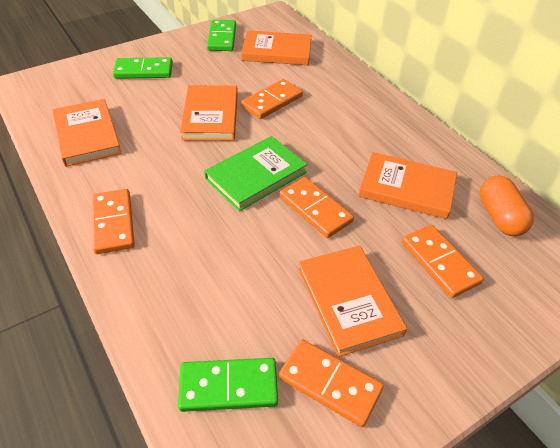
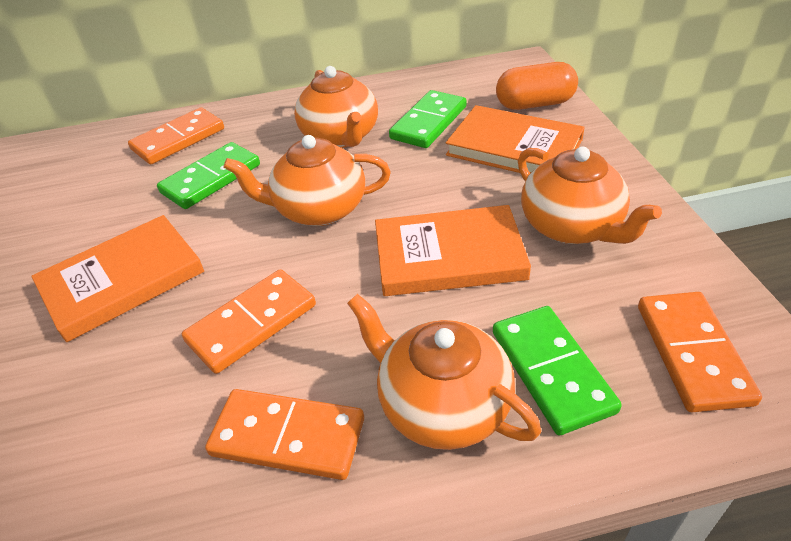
green book: 1 -> 0
orange book: 5 -> 3
orange domino: 5 -> 4
orange teapot: 0 -> 4

